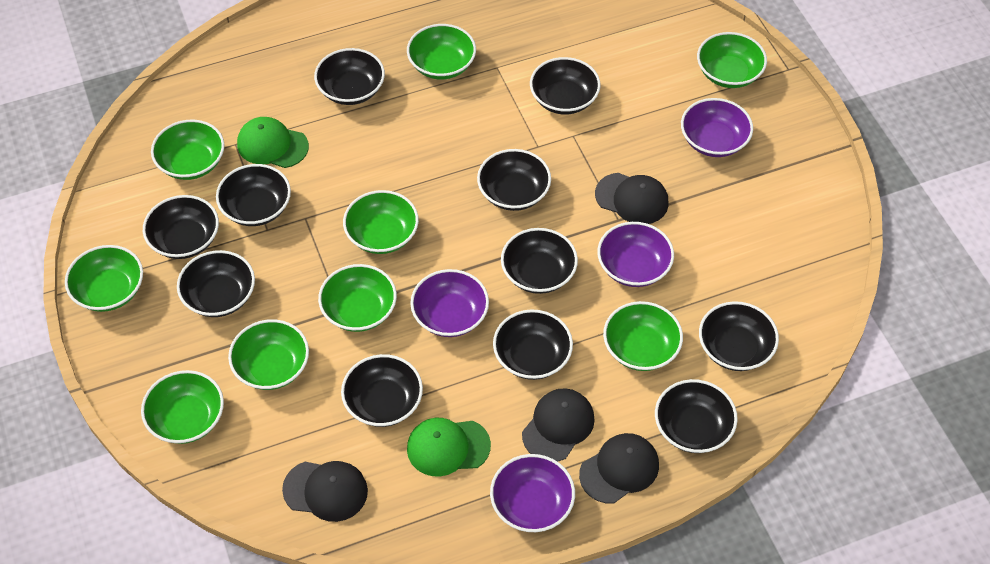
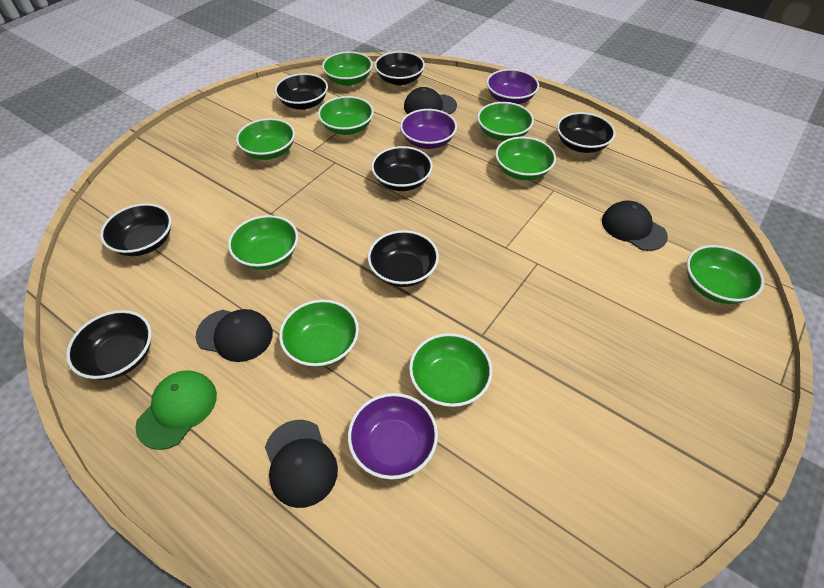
black bowl: 11 -> 7
green cap: 2 -> 1
purple bowl: 4 -> 3

